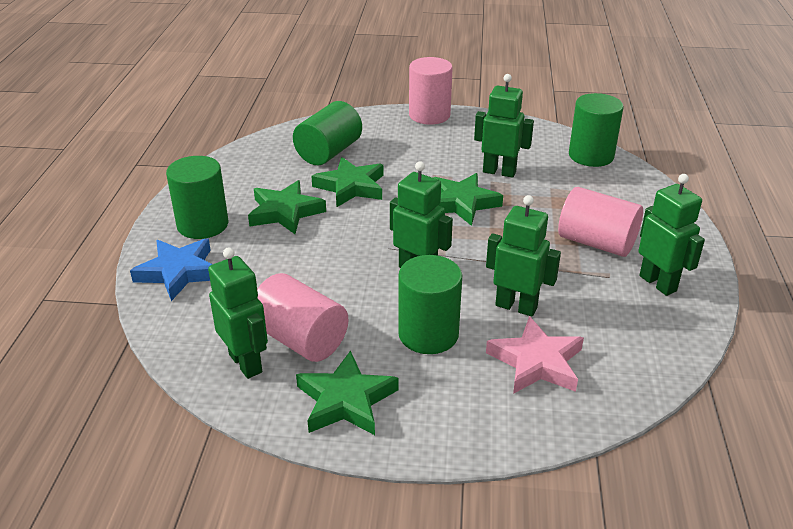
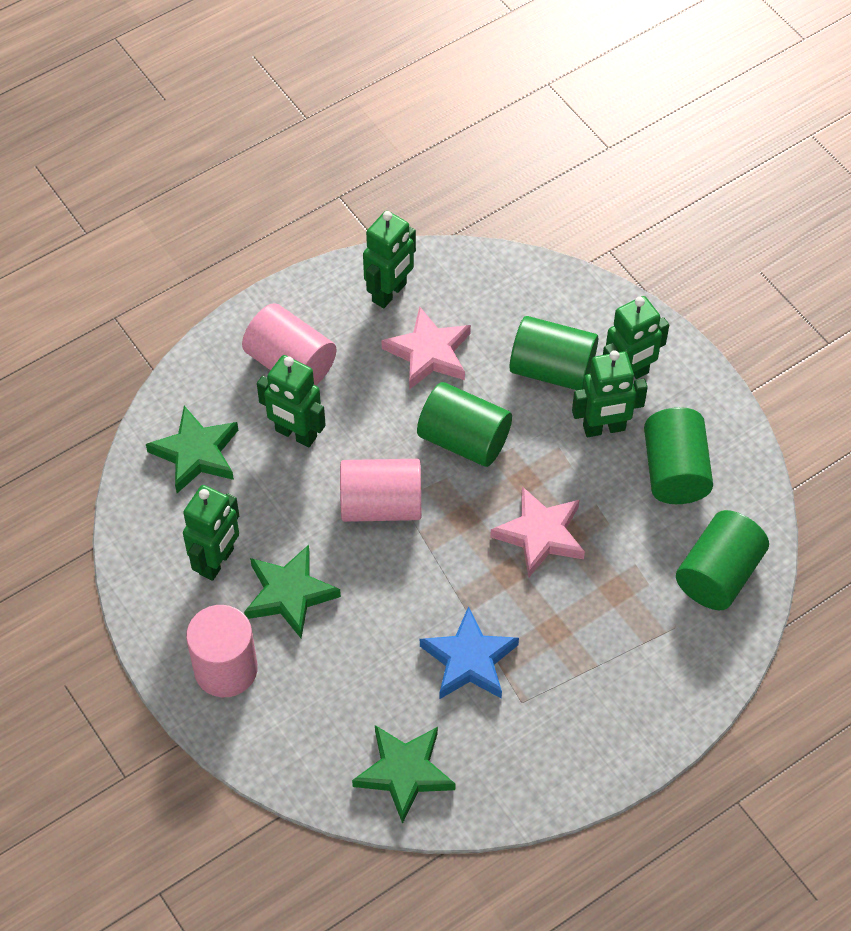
green star: 4 -> 3
pink star: 1 -> 2

